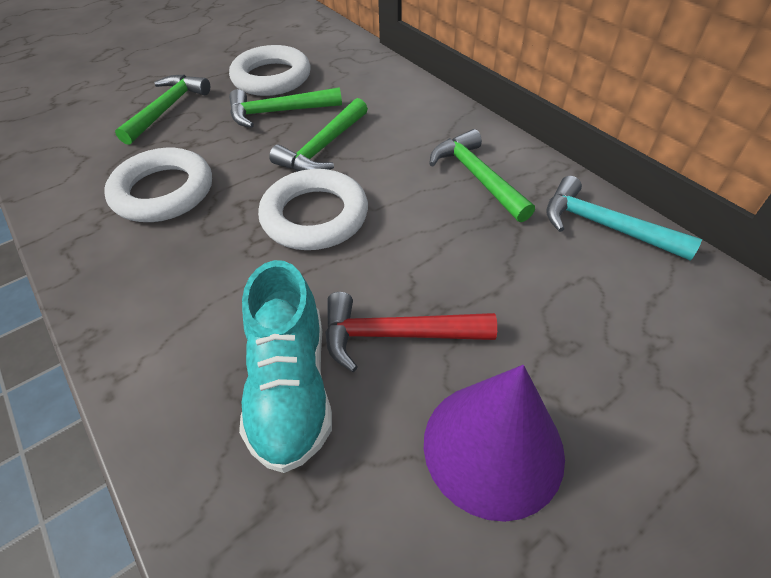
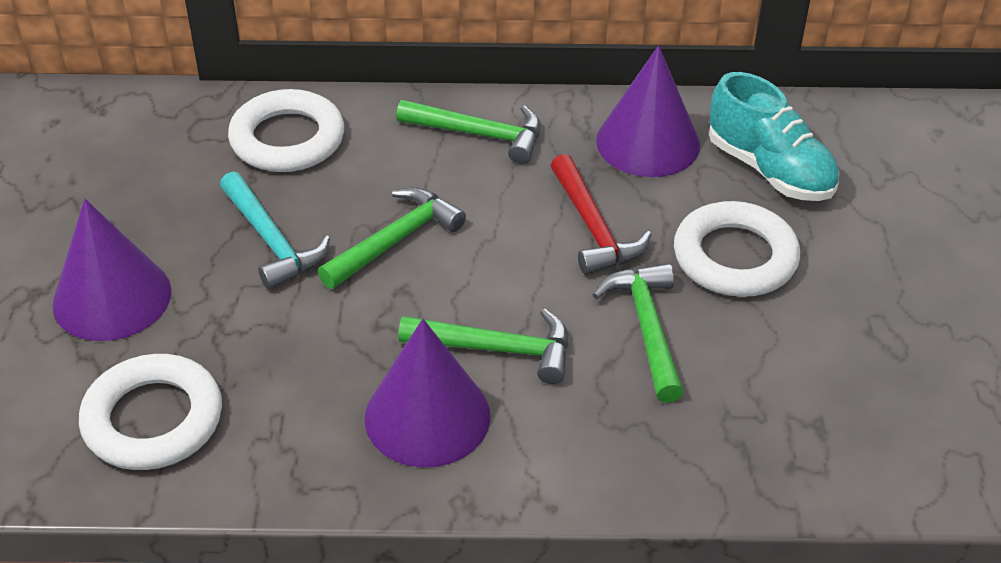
purple cone: 1 -> 3

